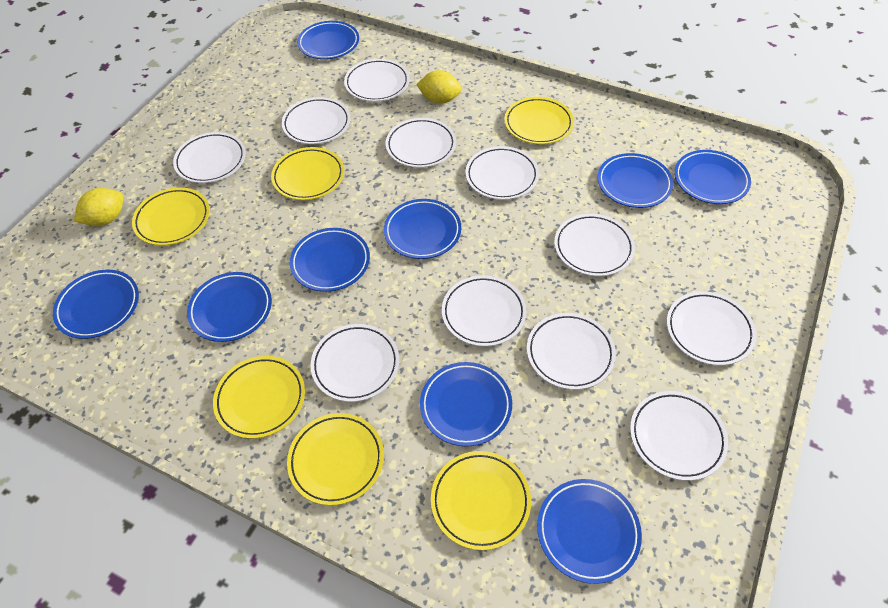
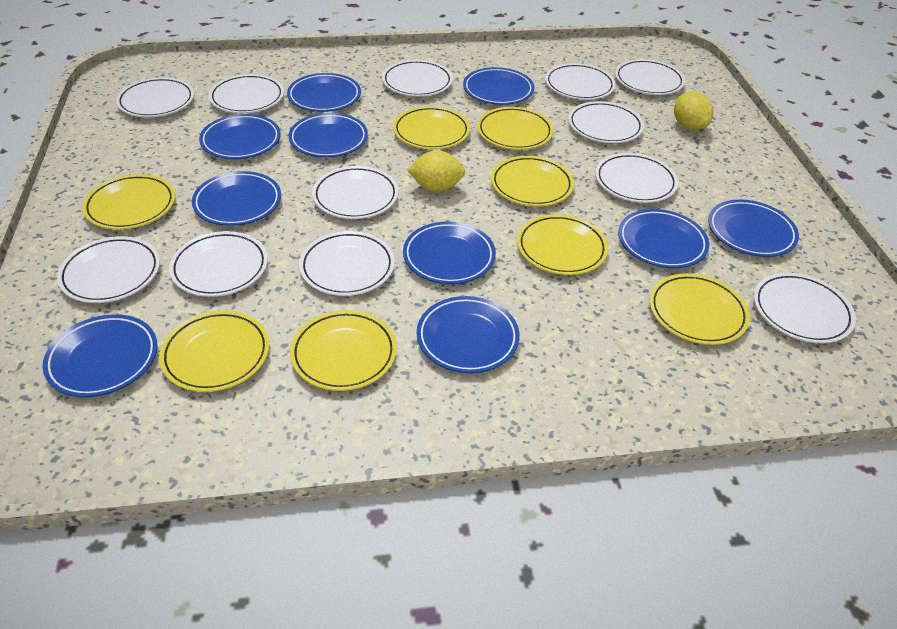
blue plate: 9 -> 10
white plate: 11 -> 12
yellow plate: 6 -> 8

